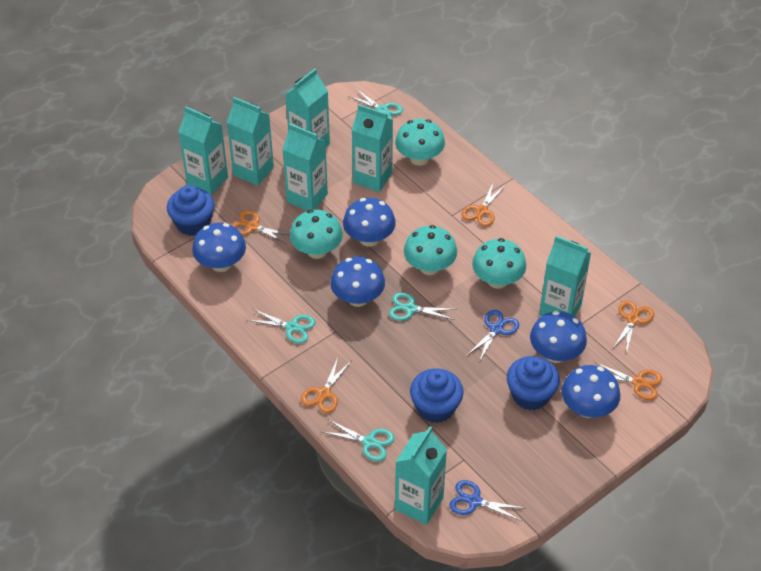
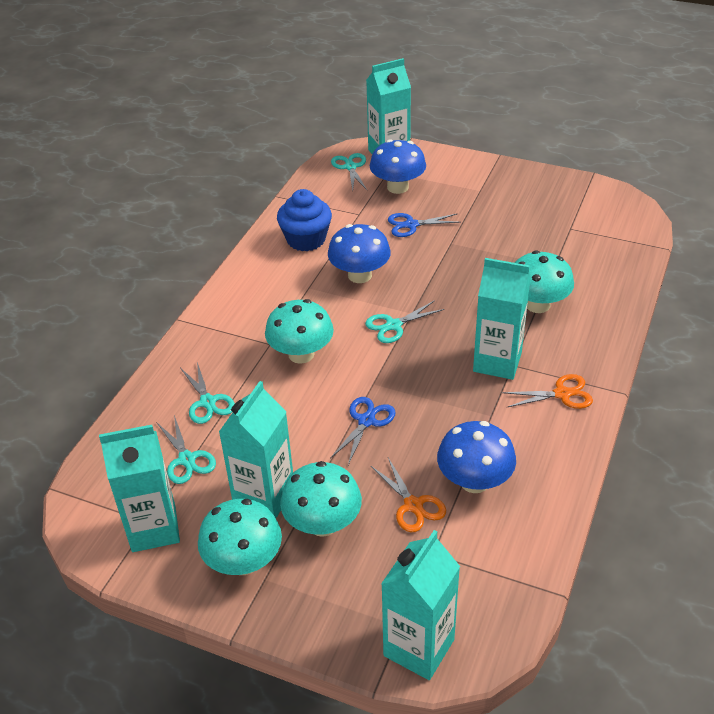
blue cupcake: 3 -> 1
blue mushroom: 5 -> 3
orange scissors: 5 -> 2
turquoise carton: 7 -> 5

